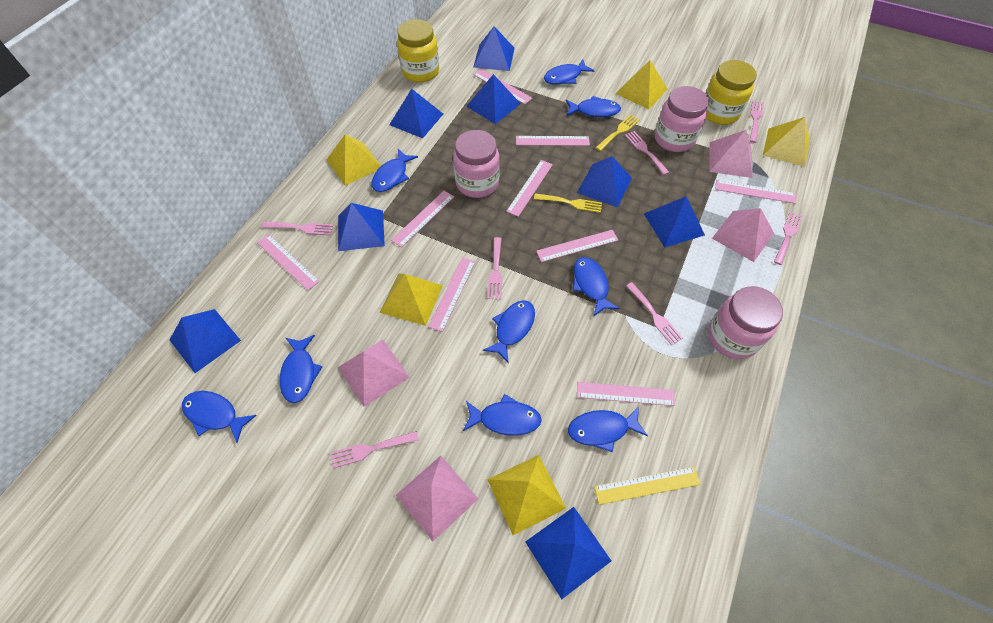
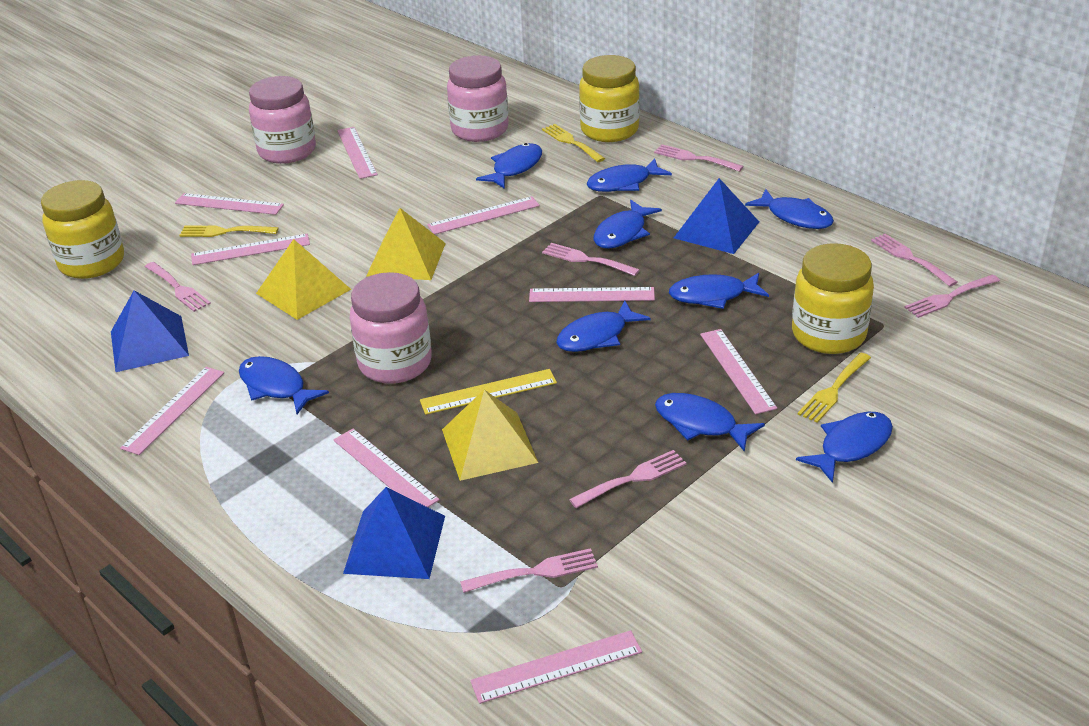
blue pyramid: 8 -> 3
pink pyramid: 4 -> 0
yellow fork: 2 -> 3
yellow jar: 2 -> 3
yellow pyramid: 5 -> 3

